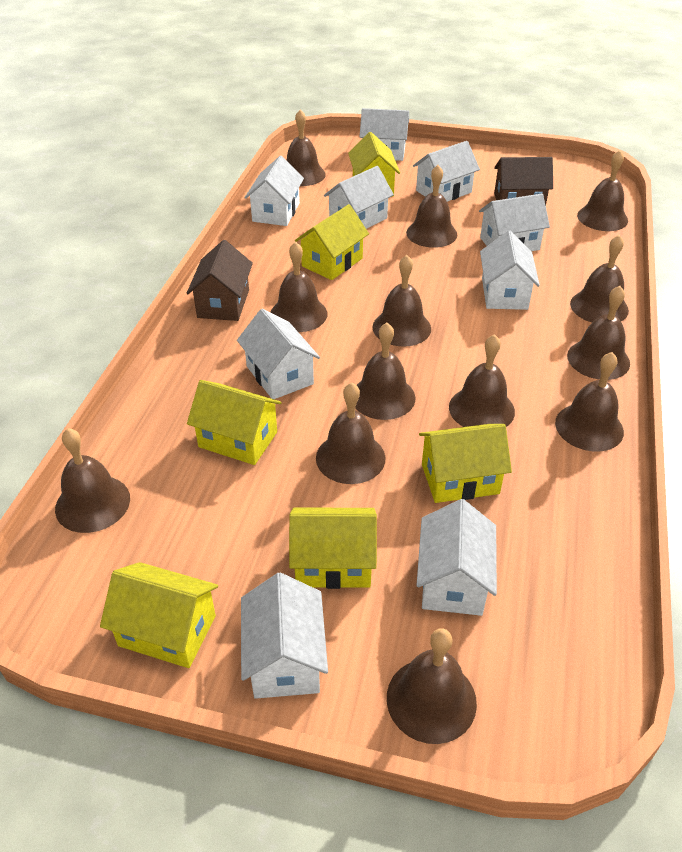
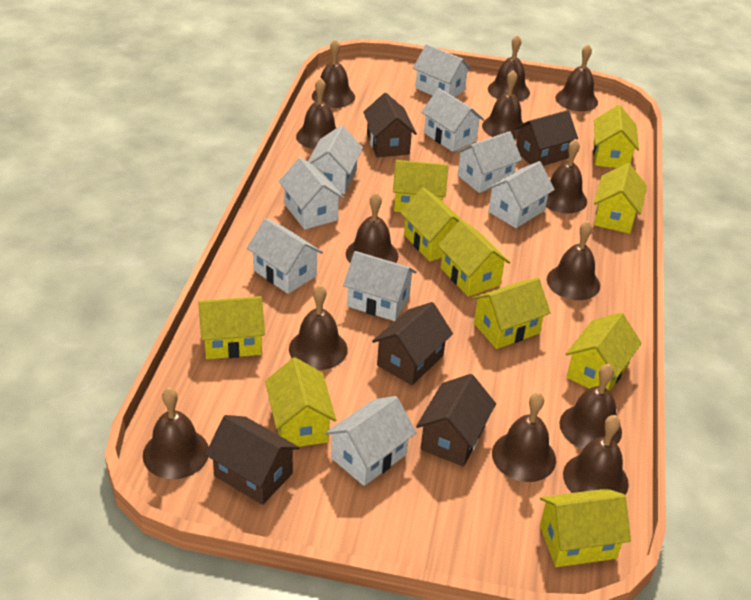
brown house: 2 -> 5
yellow house: 6 -> 10

